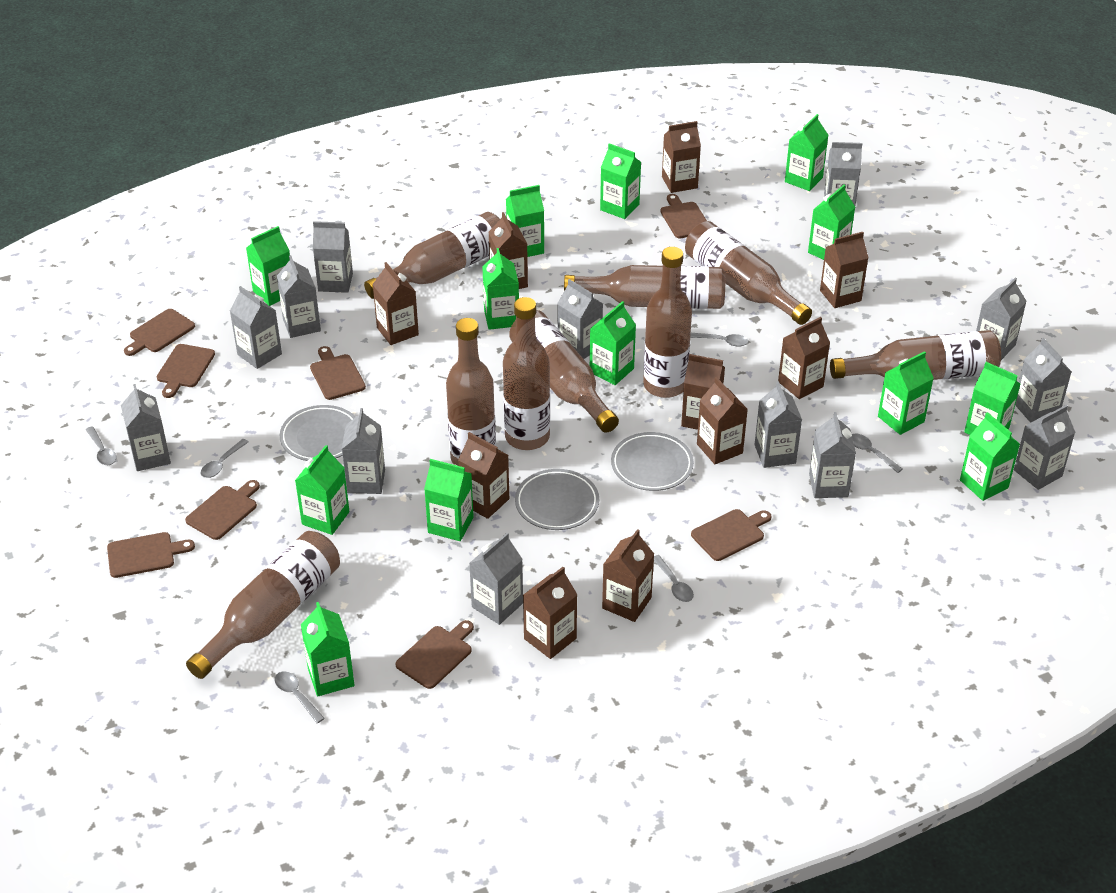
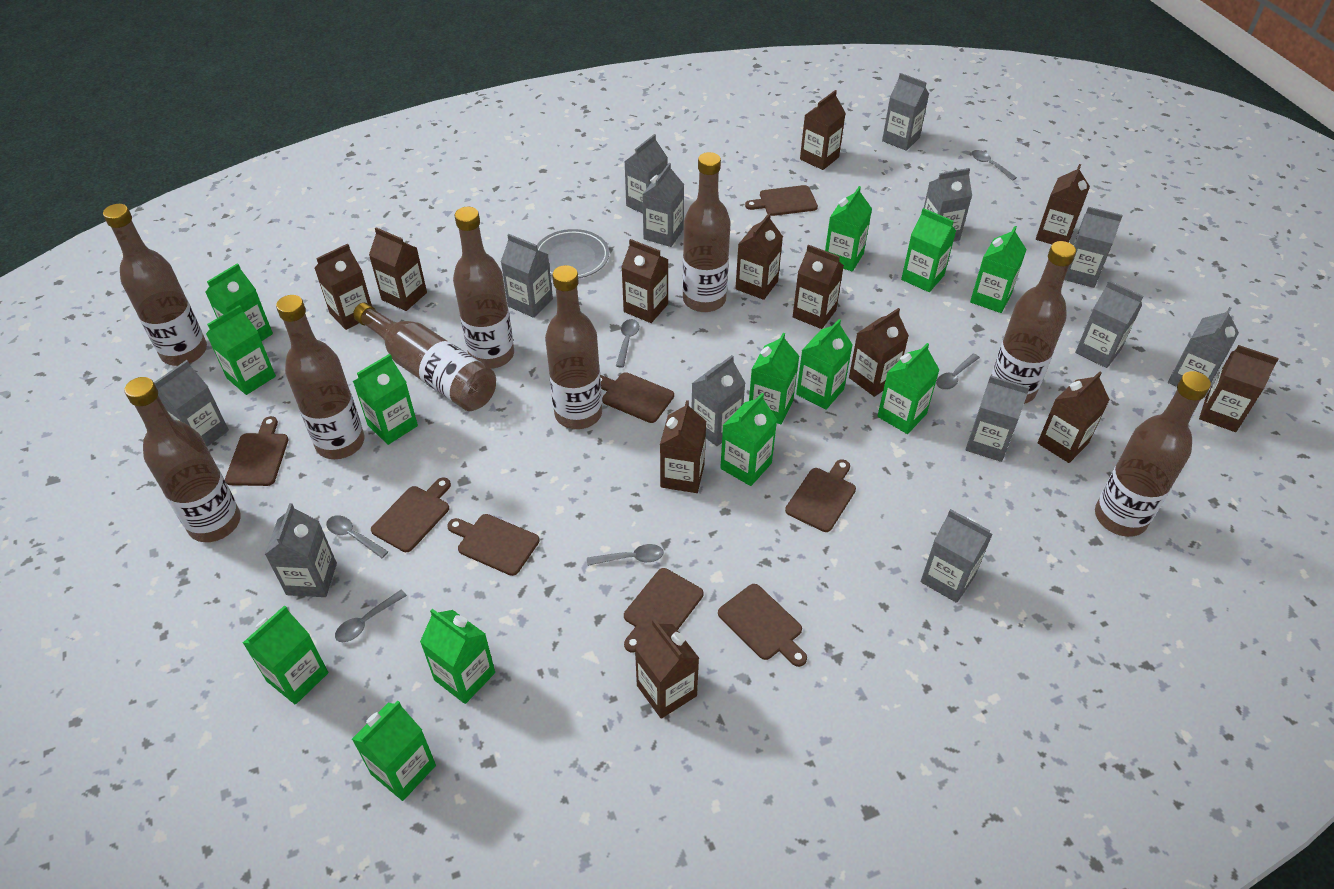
brown carton: 10 -> 12
grey plate: 3 -> 1

